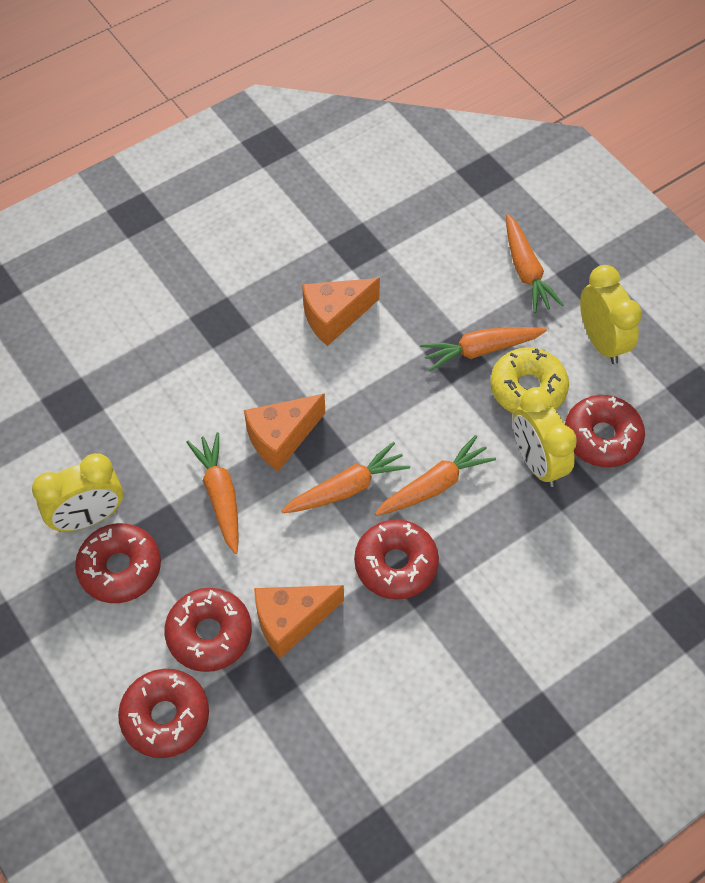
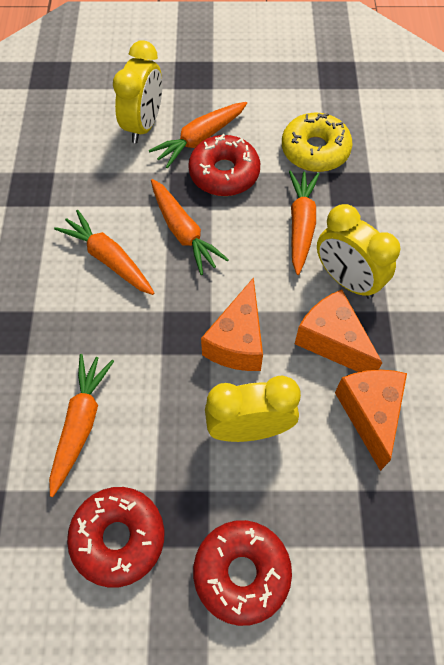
red donut: 5 -> 3

